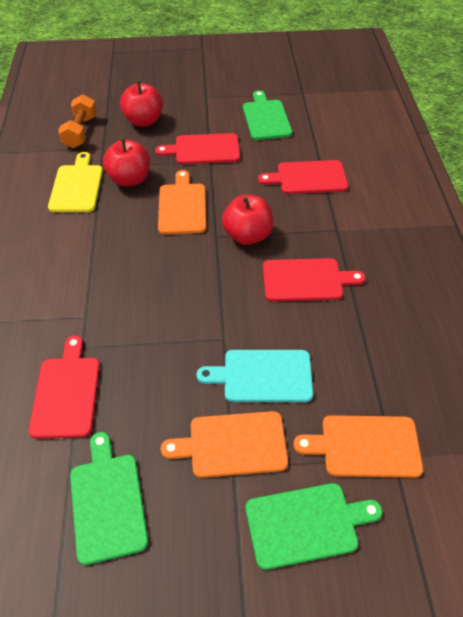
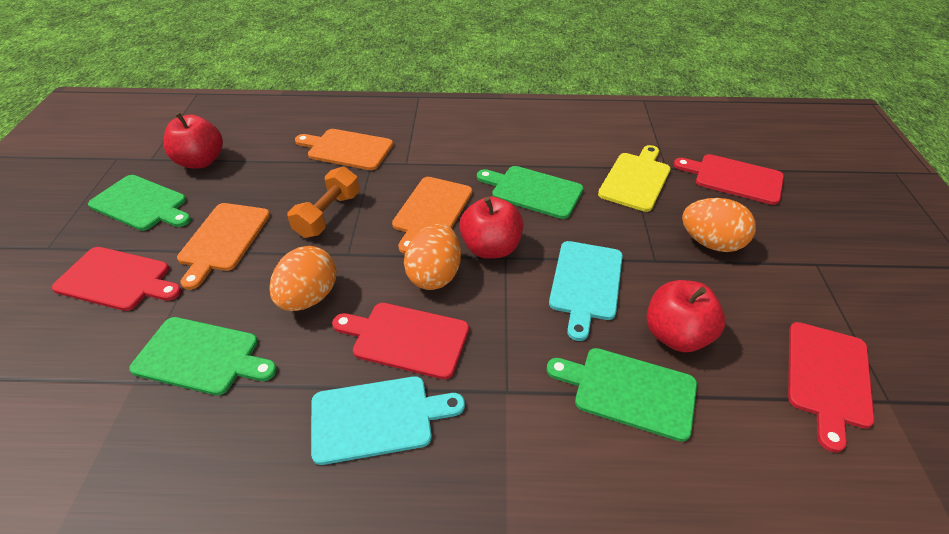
green cutting board: 3 -> 4
orange egg: 0 -> 3
turquoise cutting board: 1 -> 2

